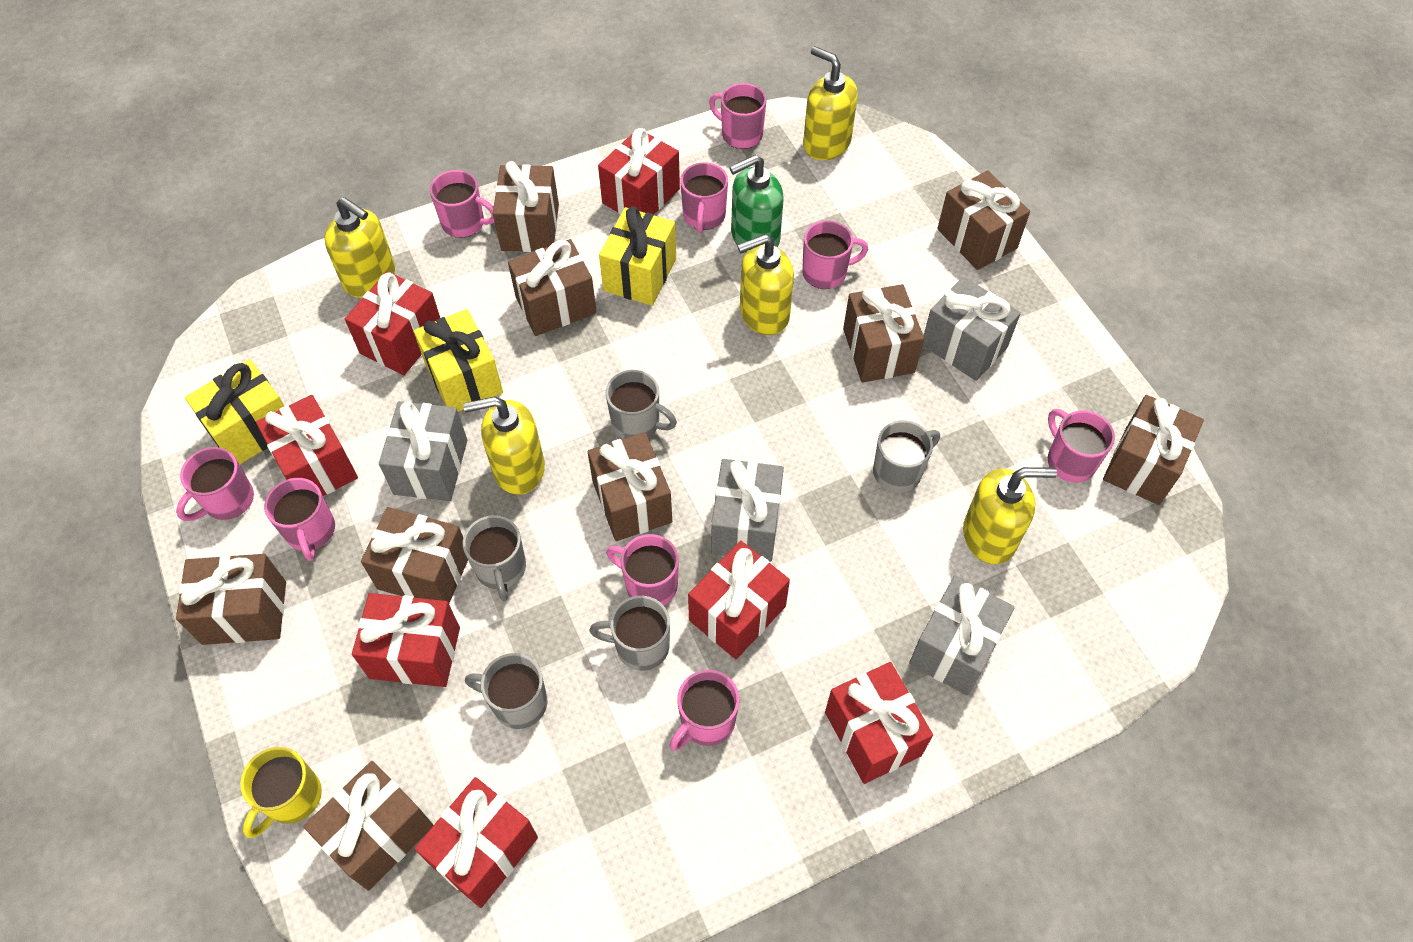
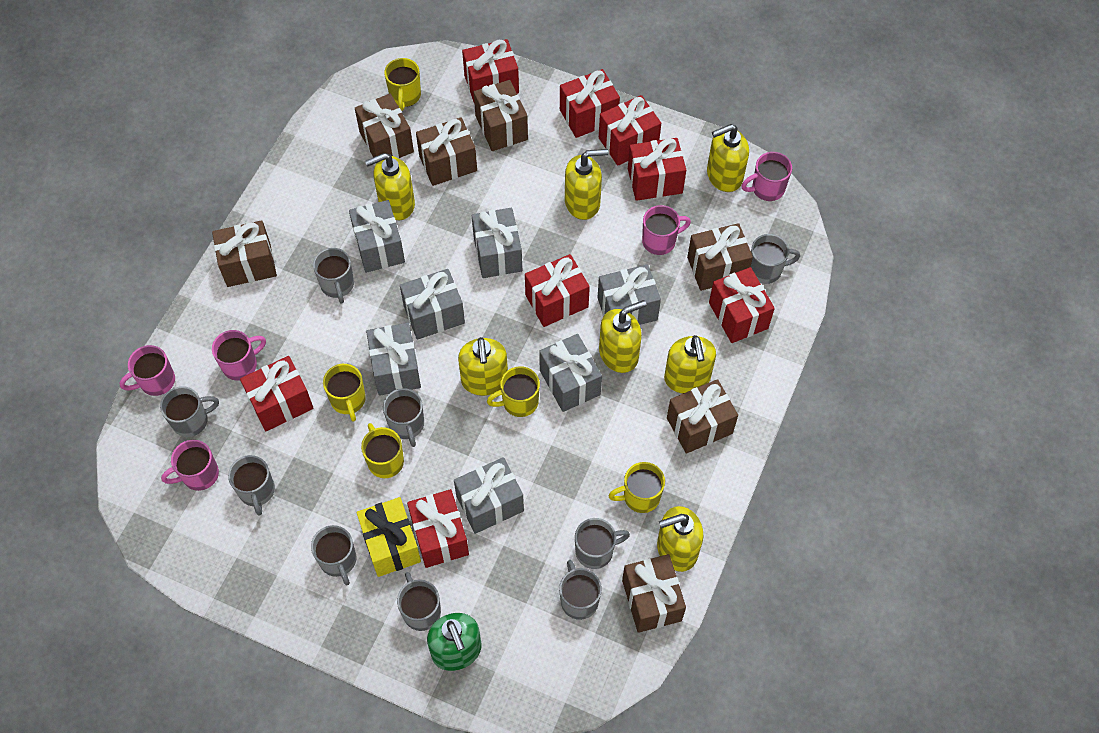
brown gift: 9 -> 7
grey gift: 4 -> 7
grey mug: 5 -> 9
pink mug: 9 -> 5
red gift: 7 -> 8
yellow gift: 3 -> 1
yellow mug: 1 -> 5
yellow soap dispenser: 5 -> 7

